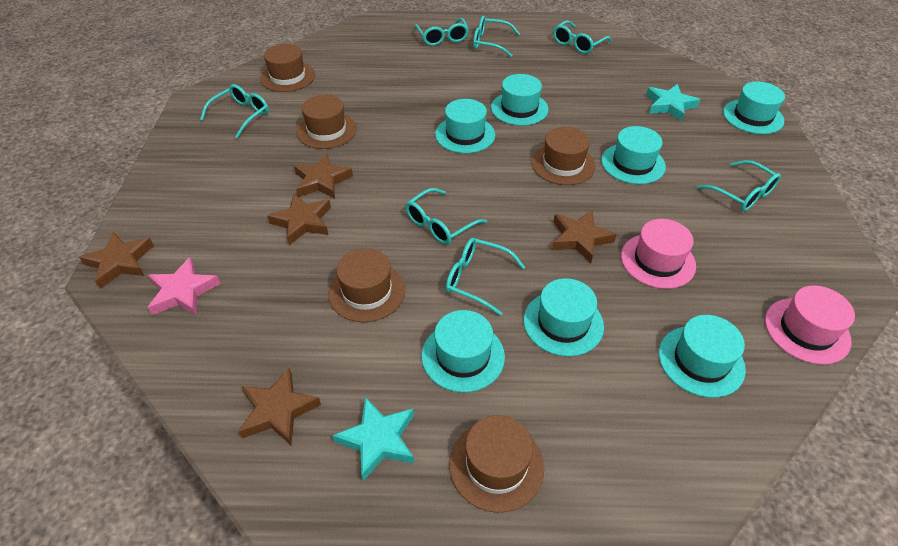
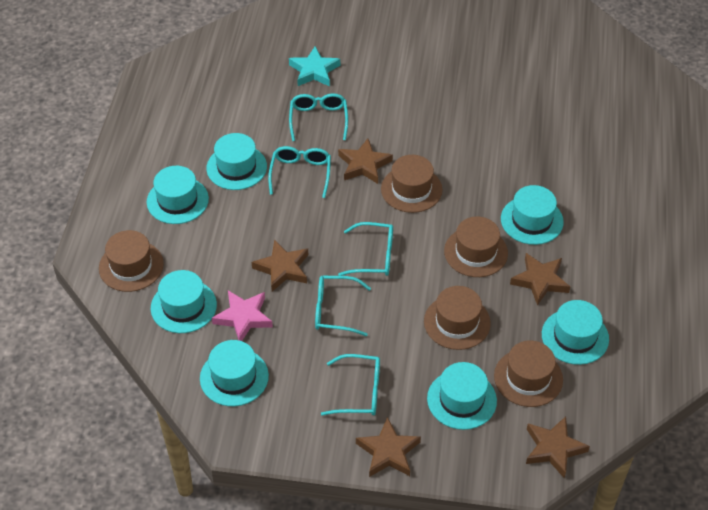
pink hat: 2 -> 0
turquoise glasses: 7 -> 5
turquoise star: 2 -> 1

